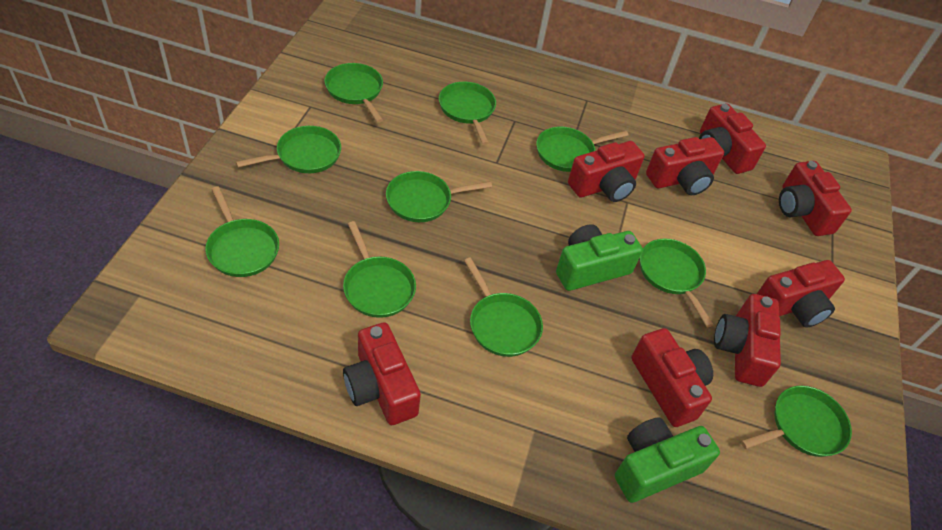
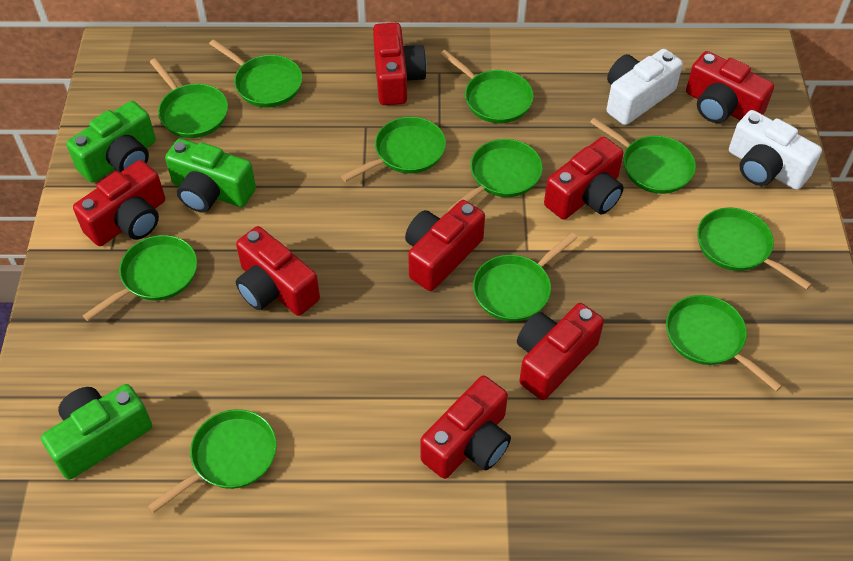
green camera: 2 -> 3
green pan: 10 -> 11
white camera: 0 -> 2

